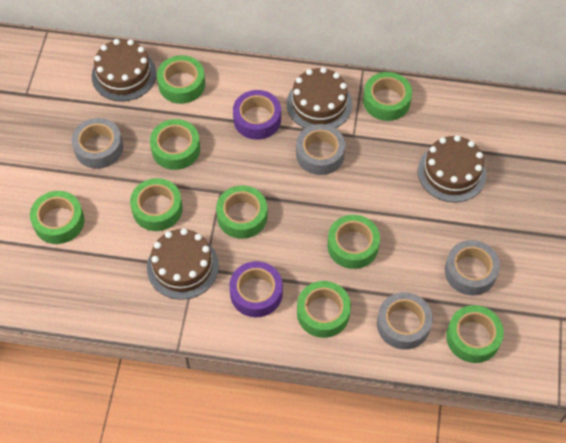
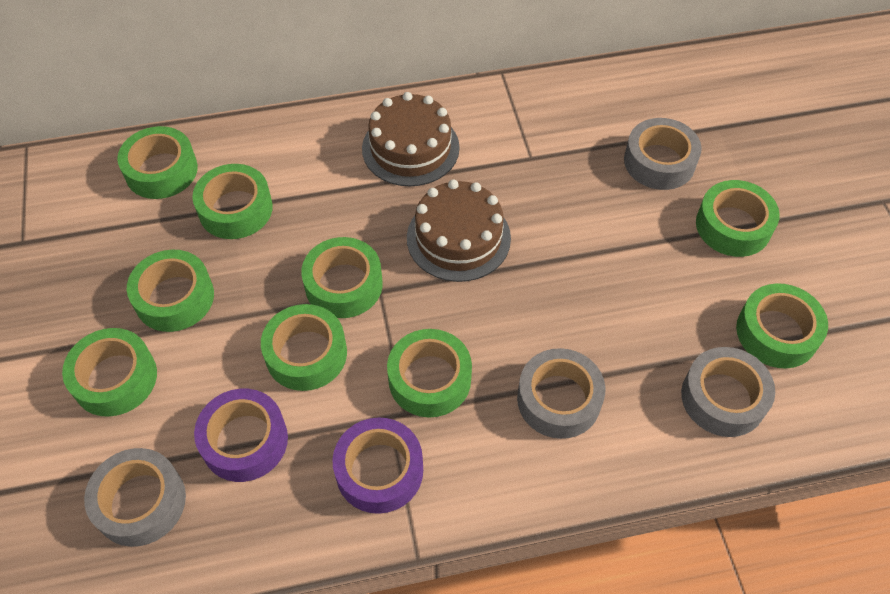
brown cake: 4 -> 2

